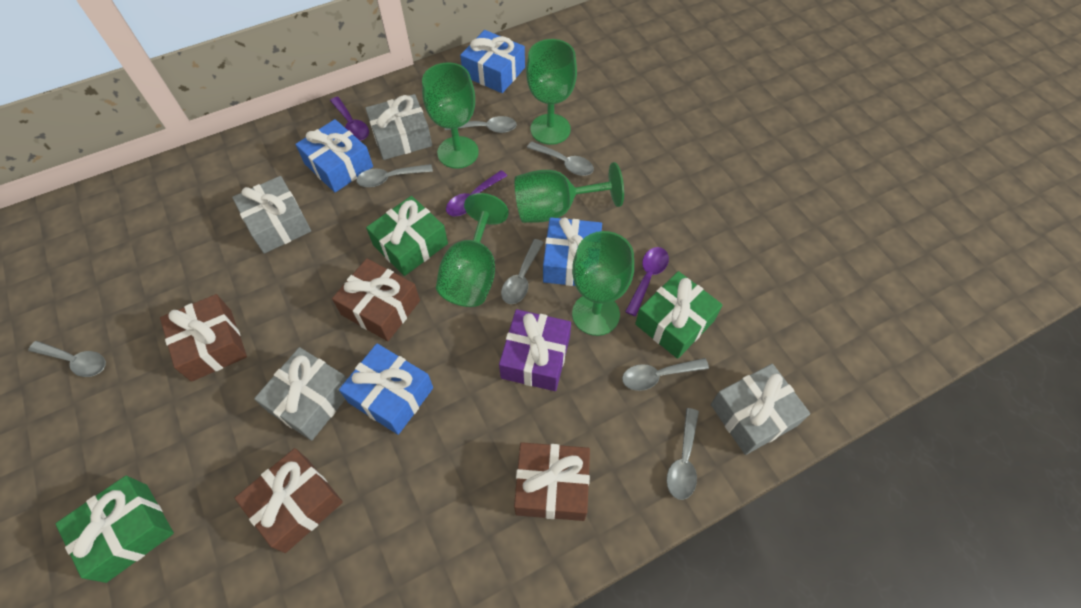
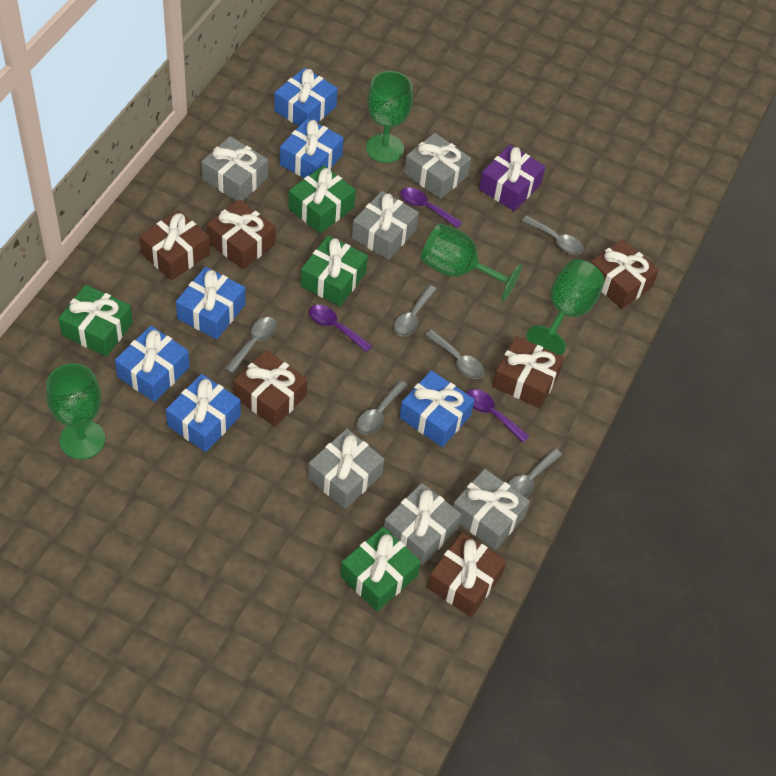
blue gift: 4 -> 6
brown gift: 4 -> 6
green gift: 3 -> 4
green goblet: 5 -> 4
grey gift: 4 -> 6
grey spoon: 7 -> 6

